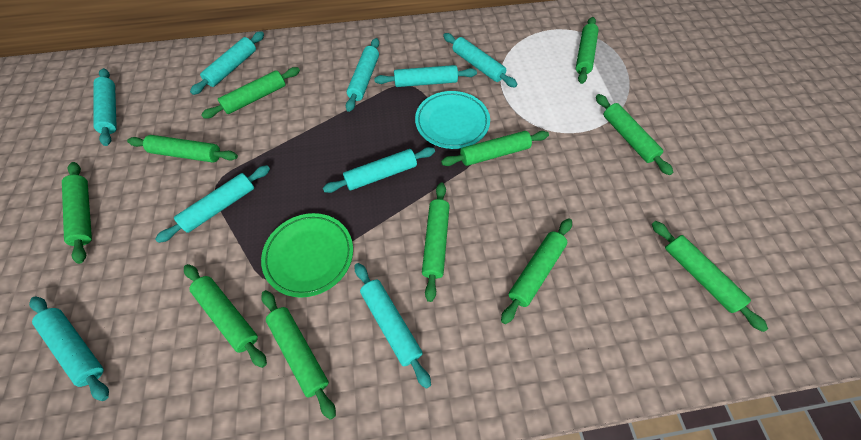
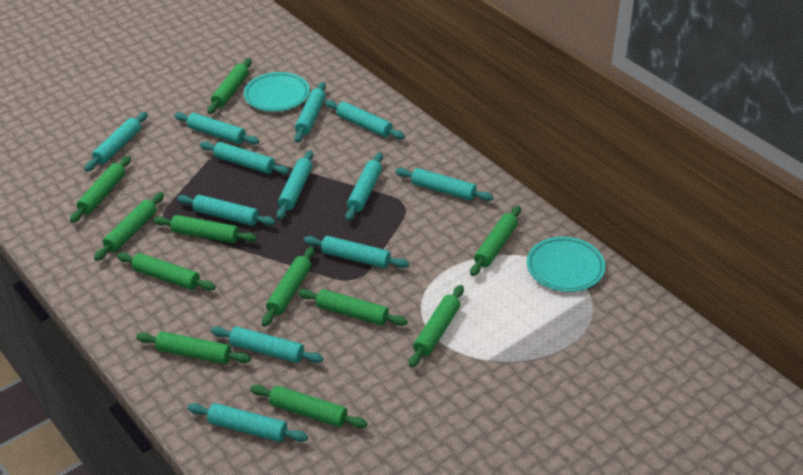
green plate: 1 -> 0
turquoise plate: 1 -> 2
turquoise rolling pin: 9 -> 12

